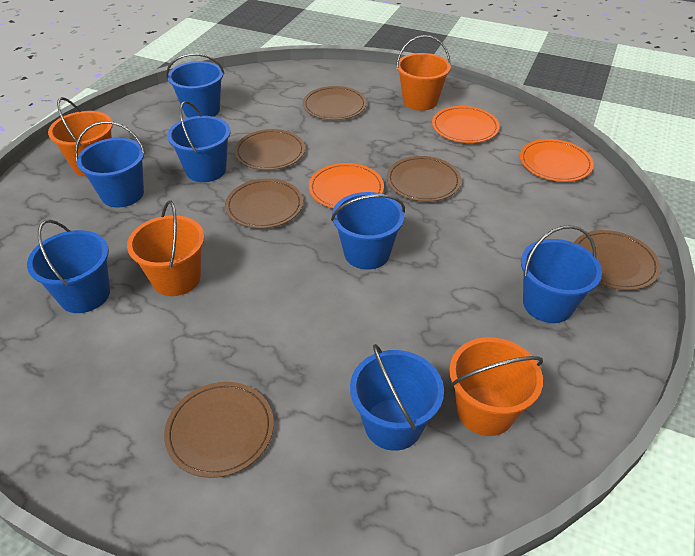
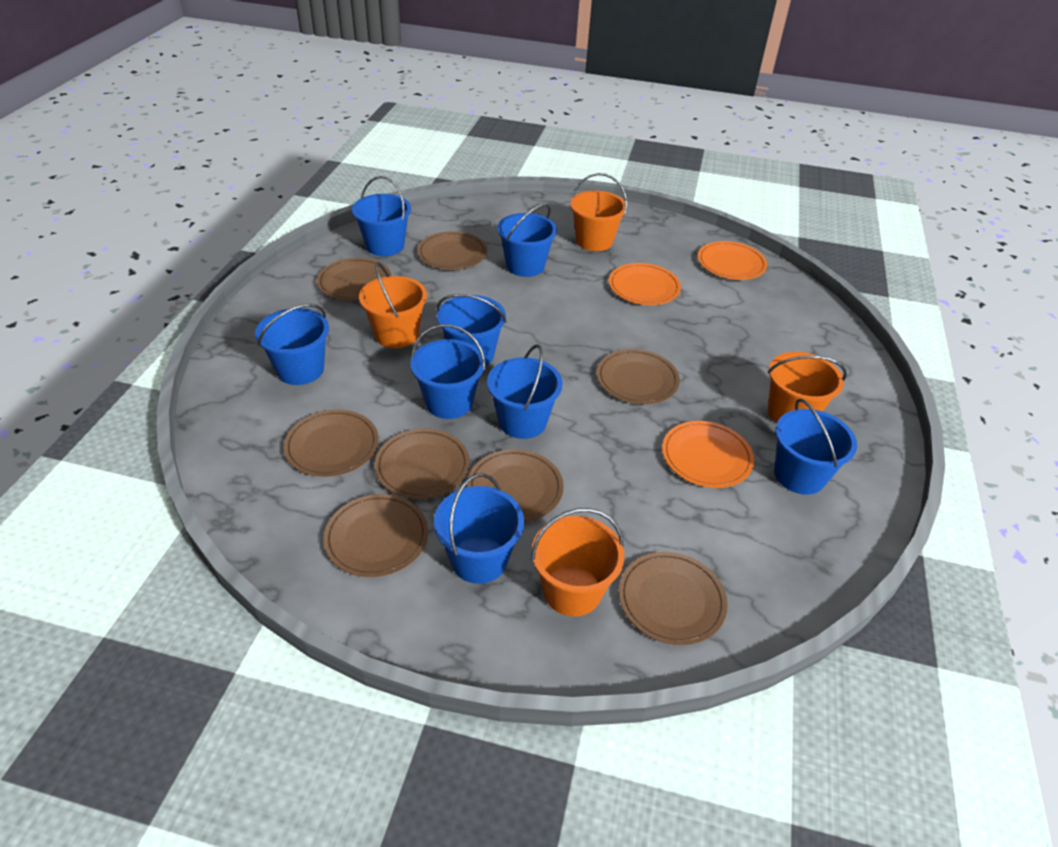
blue bucket: 7 -> 8
brown plate: 6 -> 8

